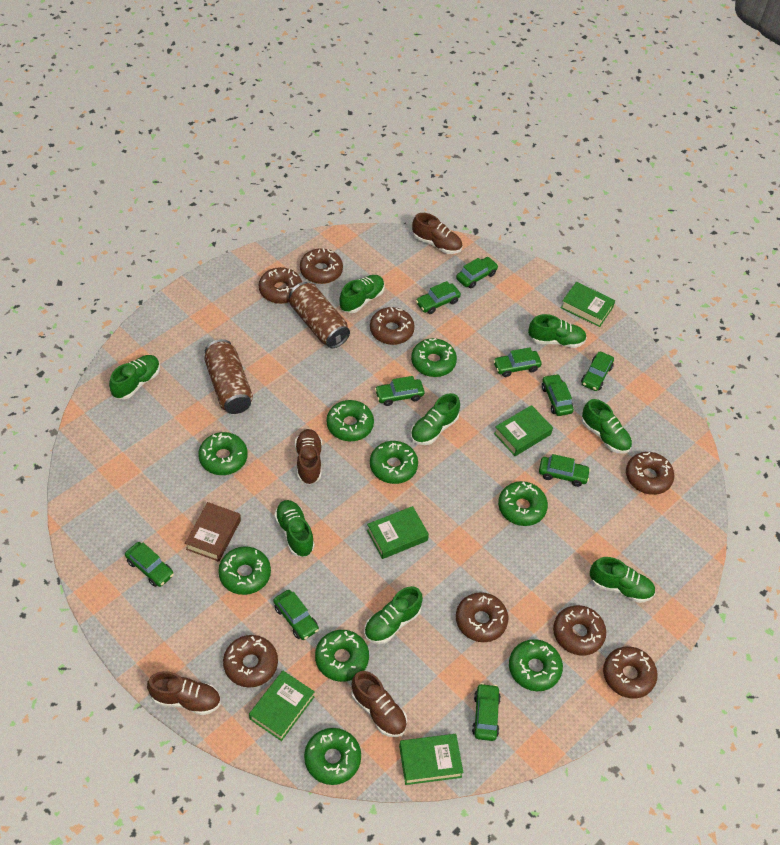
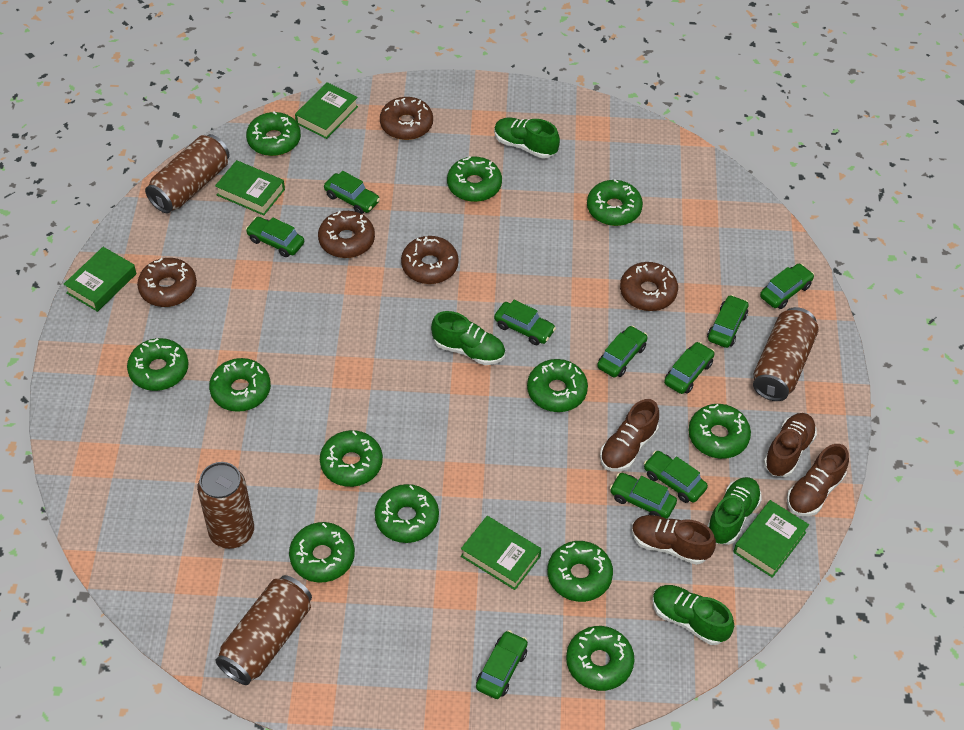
brown book: 1 -> 0
brown can: 2 -> 4
brown donut: 8 -> 5
green donut: 9 -> 12
green shoe: 8 -> 4

